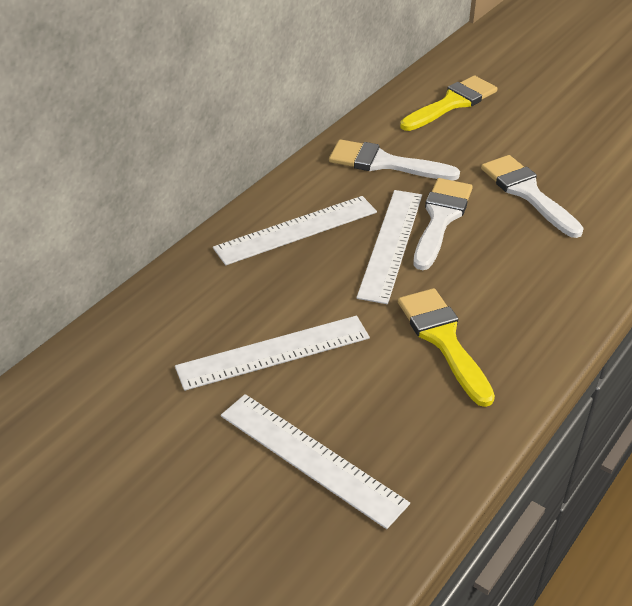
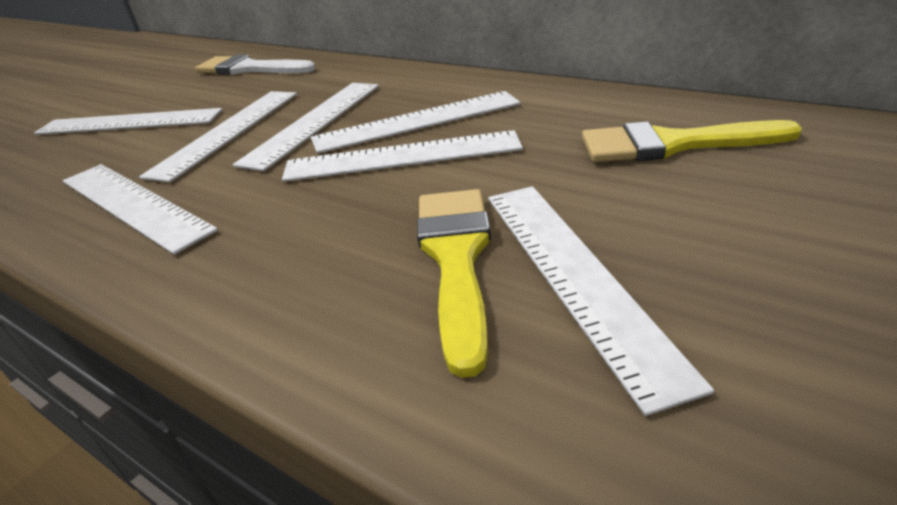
white brush: 3 -> 1
white ruler: 4 -> 7

